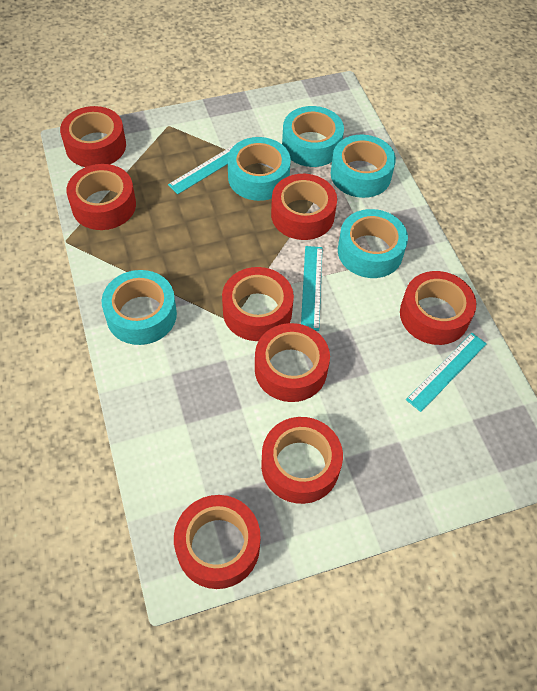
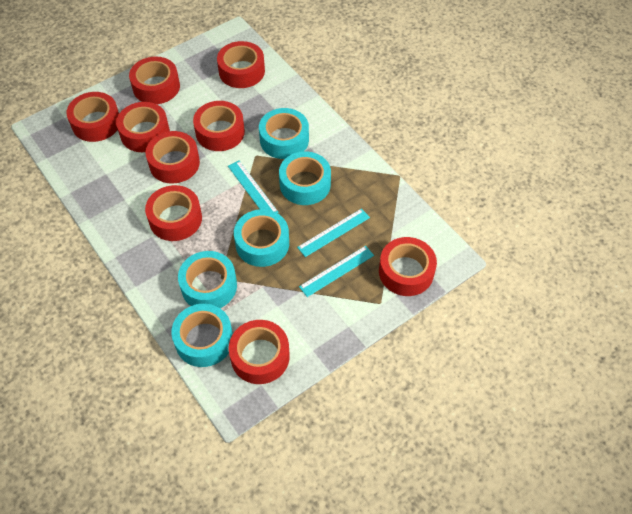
red tape: 8 -> 9

